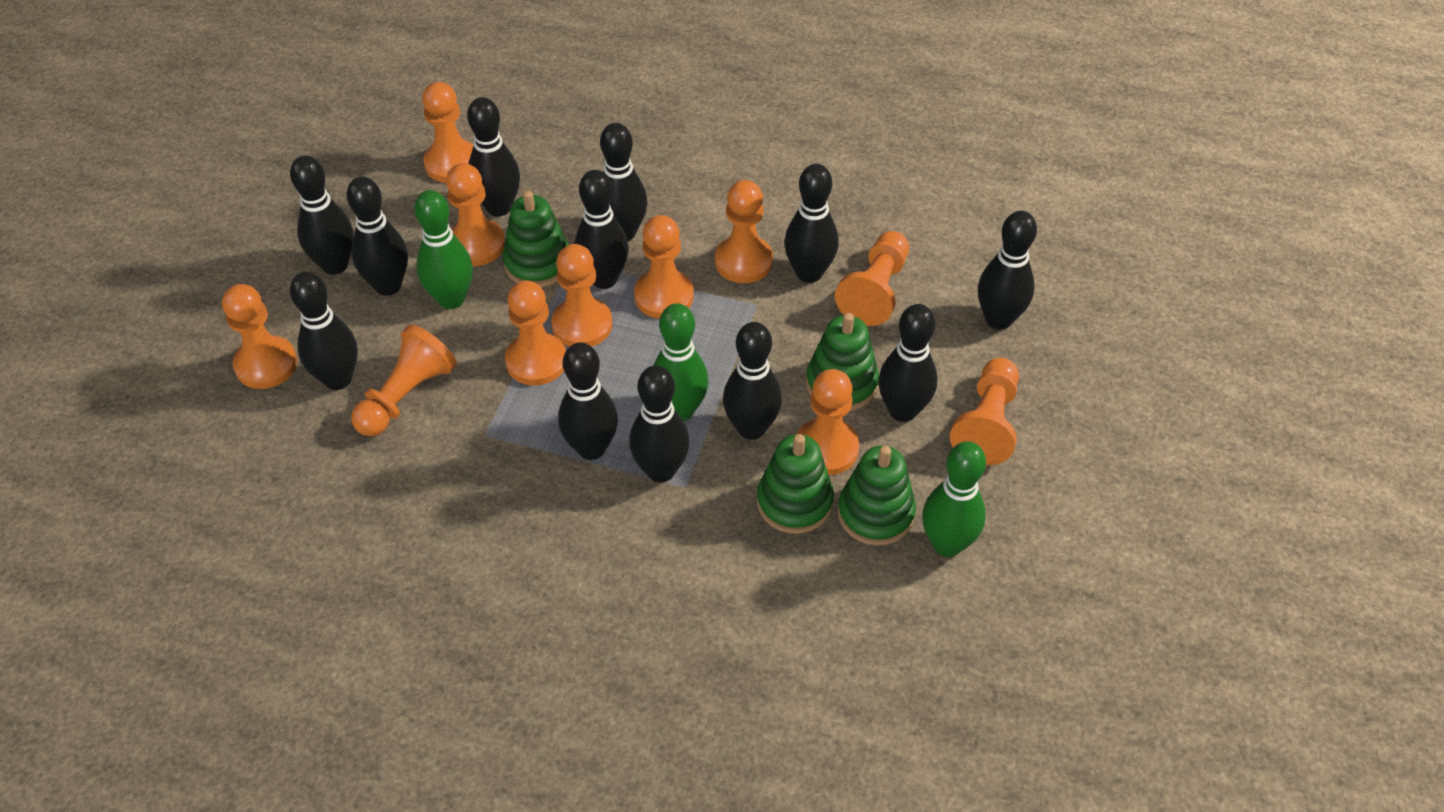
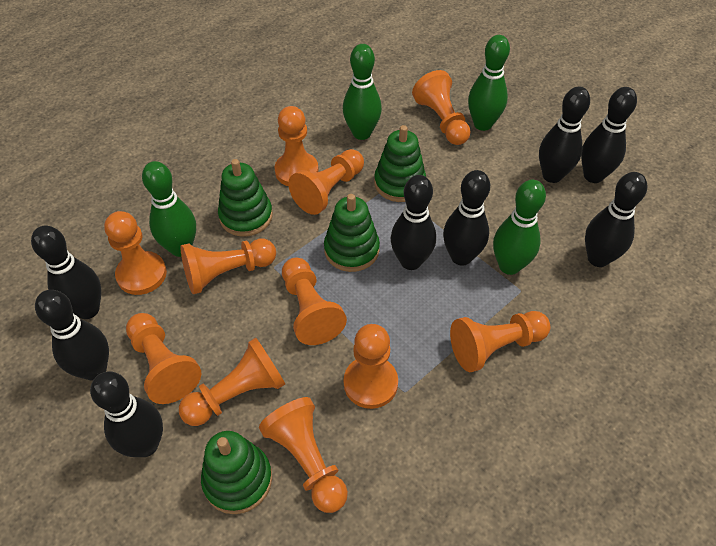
black bowling pin: 12 -> 8
green bowling pin: 3 -> 4

